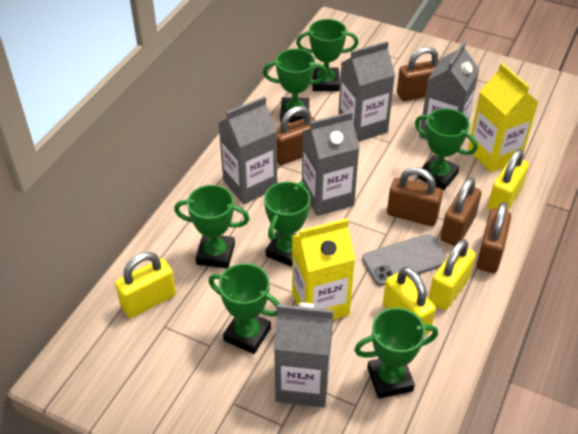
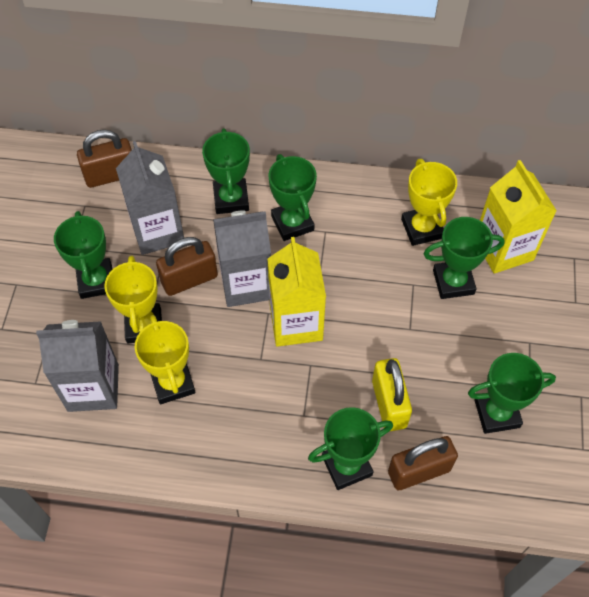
brown padlock: 5 -> 3
green trophy: 7 -> 6
grey carton: 5 -> 3
grey phone: 1 -> 0
yellow padlock: 4 -> 1
yellow trophy: 0 -> 3

